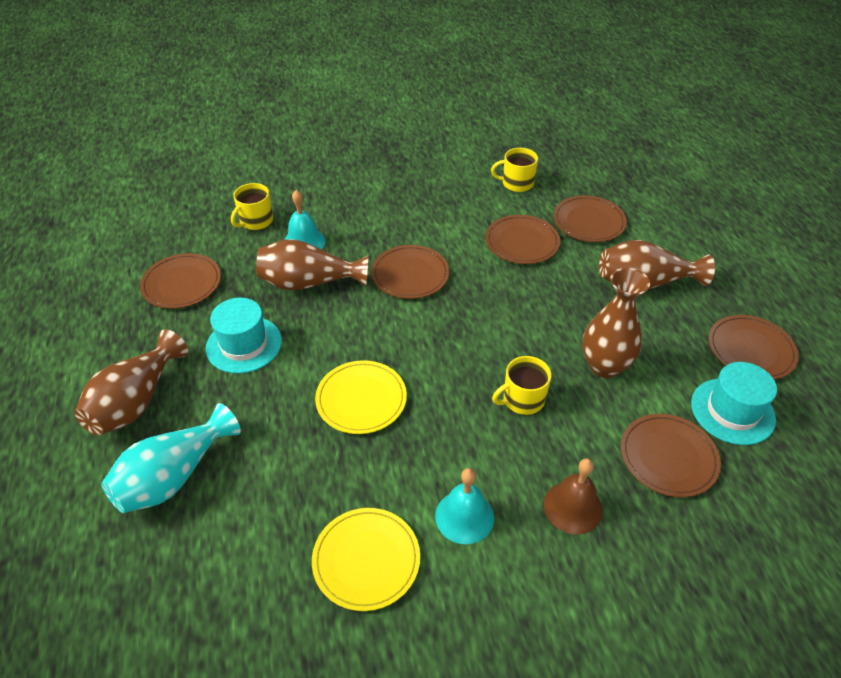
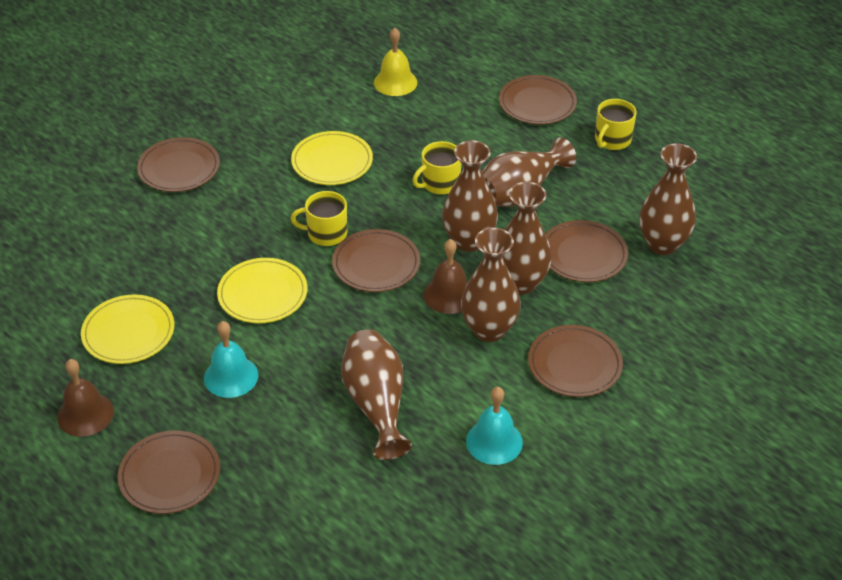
brown bell: 1 -> 2
brown vase: 4 -> 6
turquoise hat: 2 -> 0
turquoise vase: 1 -> 0
yellow bell: 0 -> 1
yellow plate: 2 -> 3

